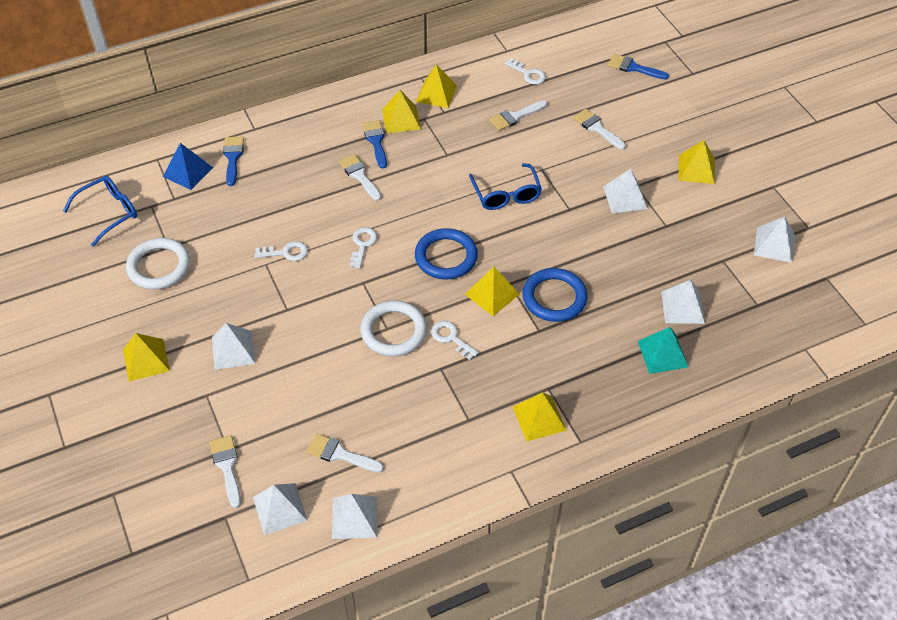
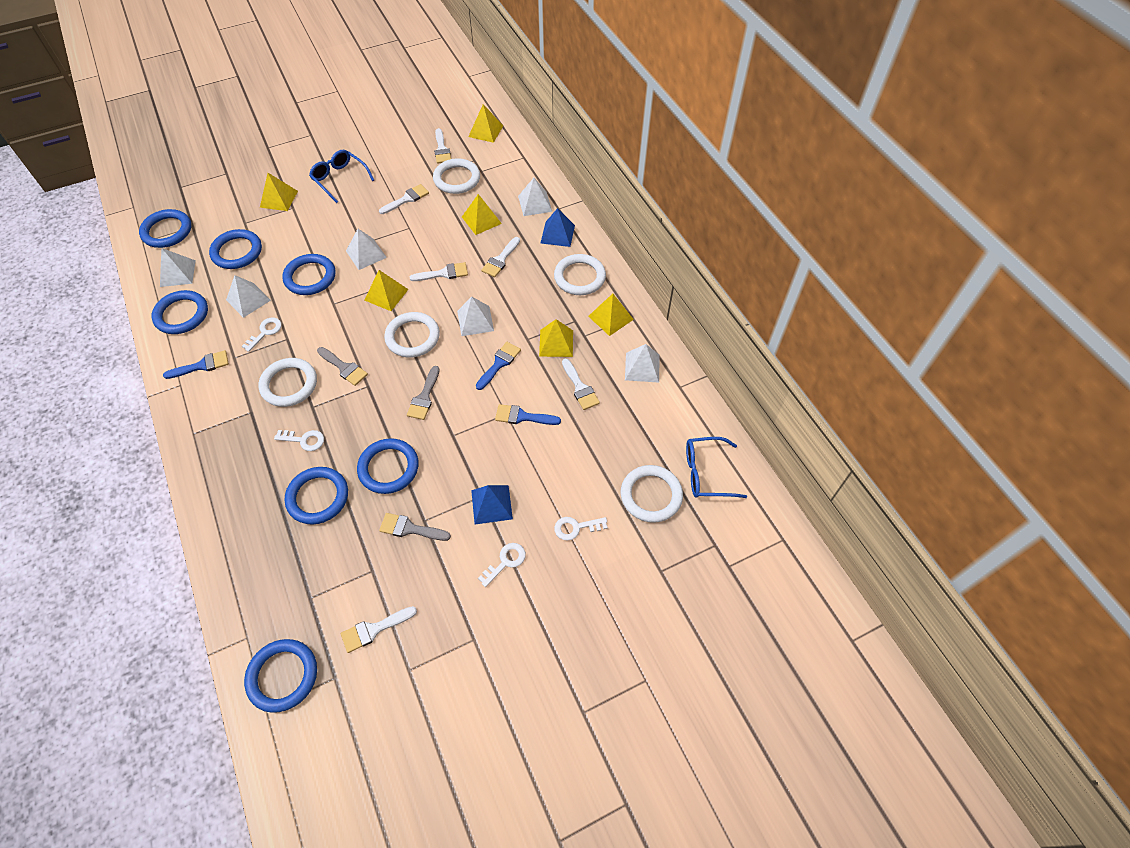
blue pyramid: 1 -> 2
blue ring: 2 -> 7
grey brush: 0 -> 3
turquoise pyramid: 1 -> 0
white brush: 5 -> 6
white ring: 2 -> 5

